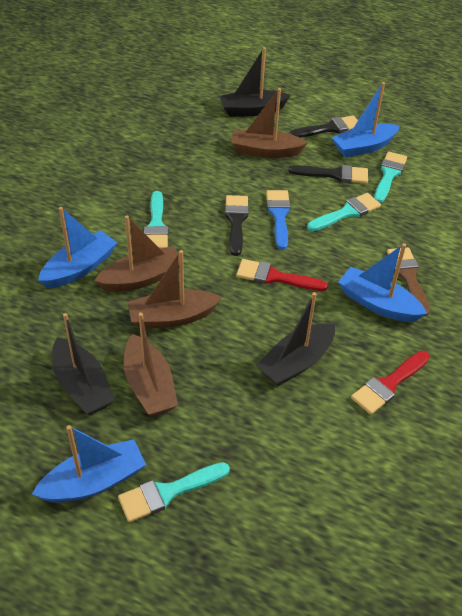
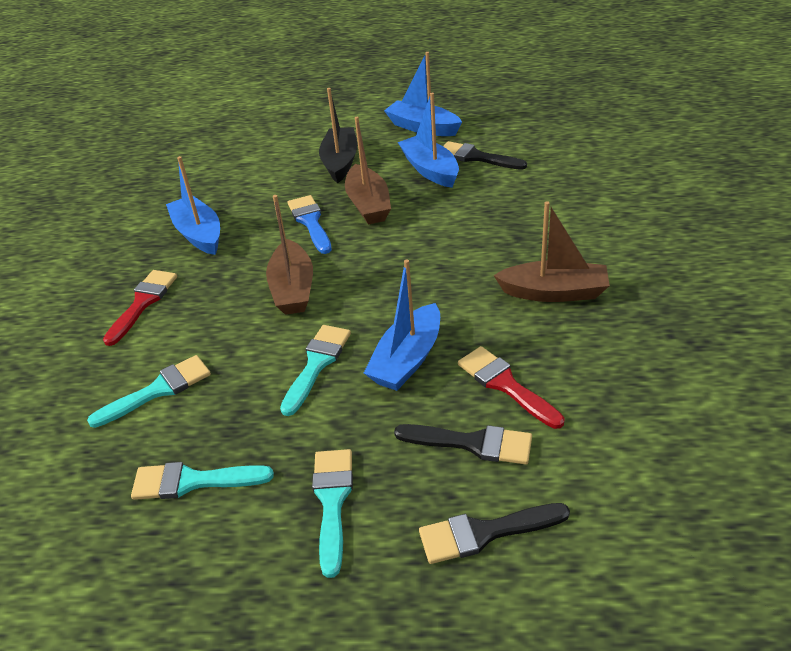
black boat: 3 -> 1
brown boat: 4 -> 3
brown brush: 1 -> 0

